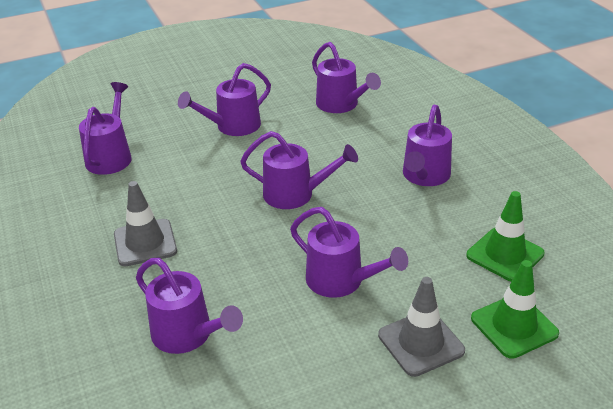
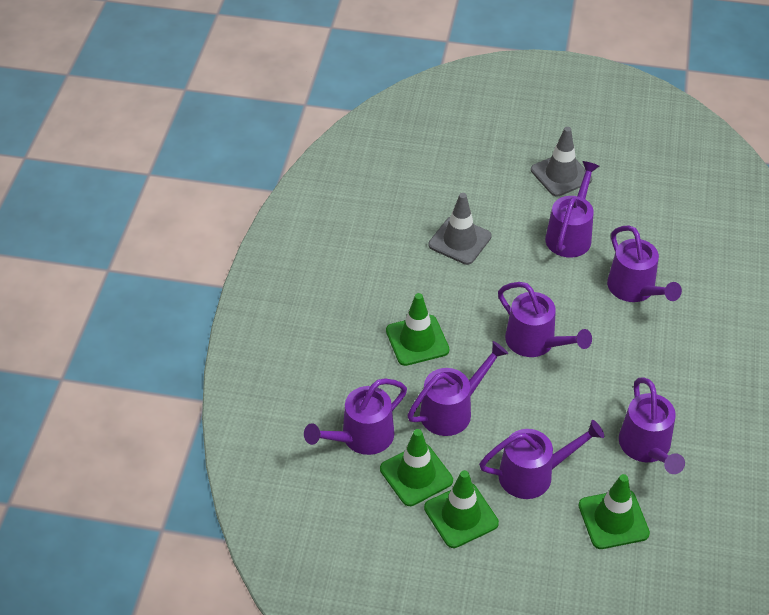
green traffic cone: 2 -> 4

